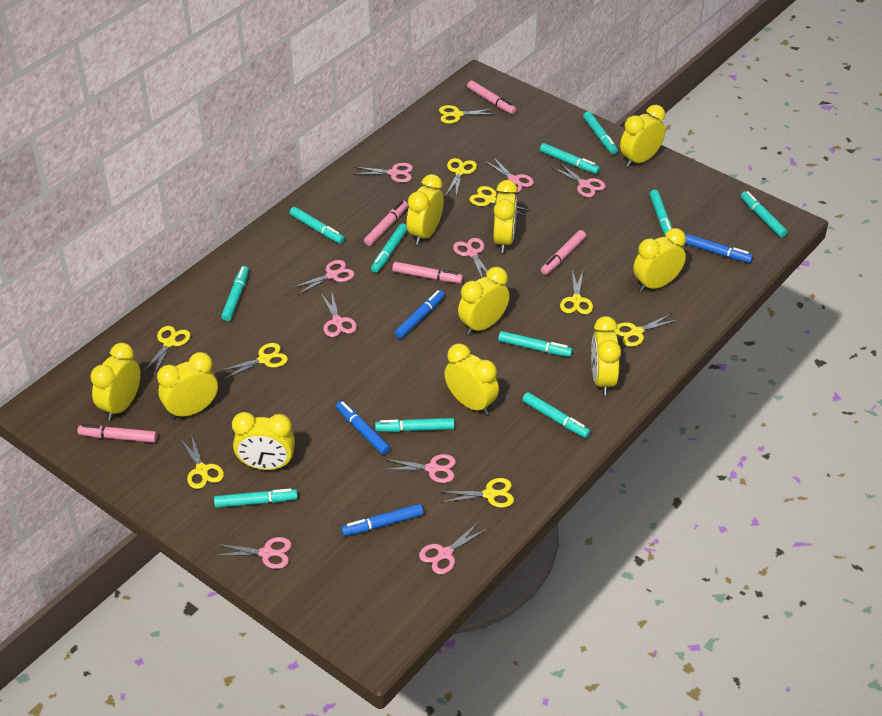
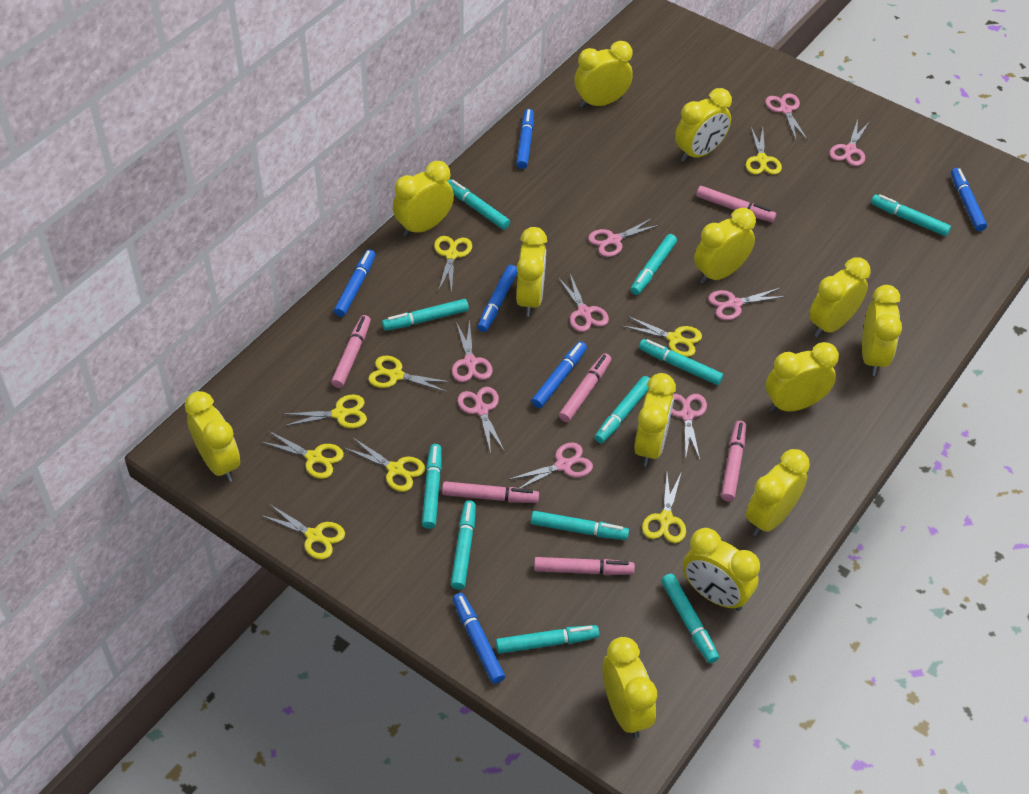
blue marker: 4 -> 6
pink marker: 5 -> 6
yellow clock: 10 -> 13

